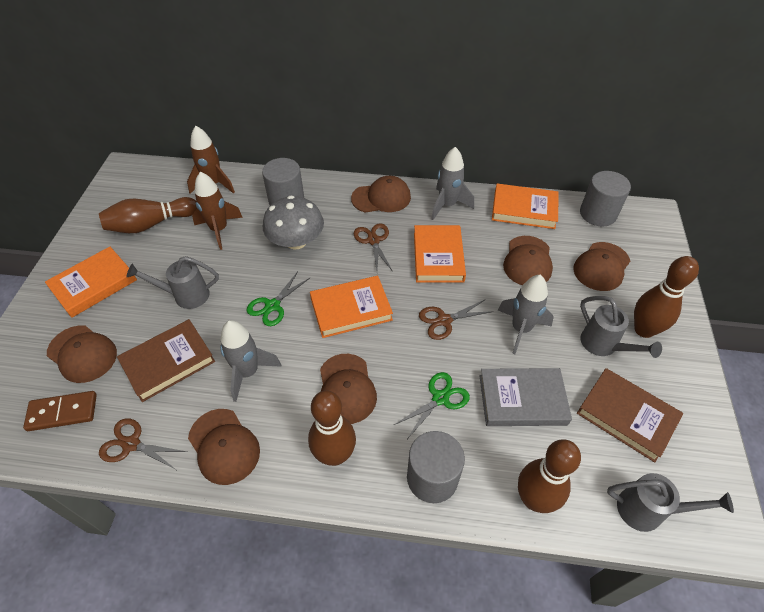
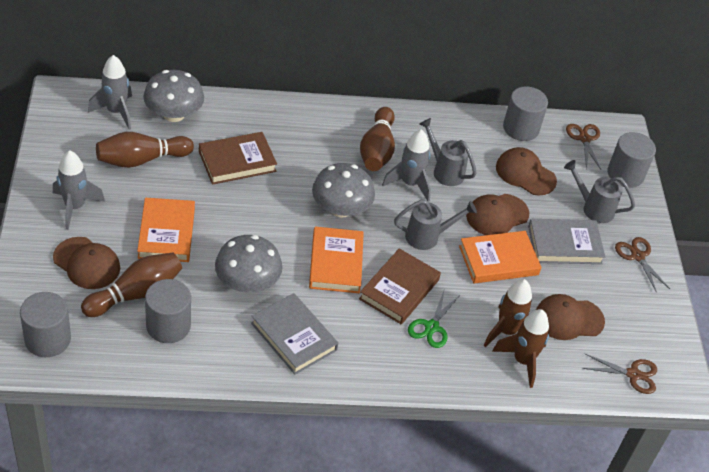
brown bowling pin: 4 -> 3
brown cap: 6 -> 4
brown domino: 1 -> 0
green scissors: 2 -> 1
grey book: 1 -> 2
grey cylinder: 3 -> 4
grey mushroom: 1 -> 3
orange book: 4 -> 3

